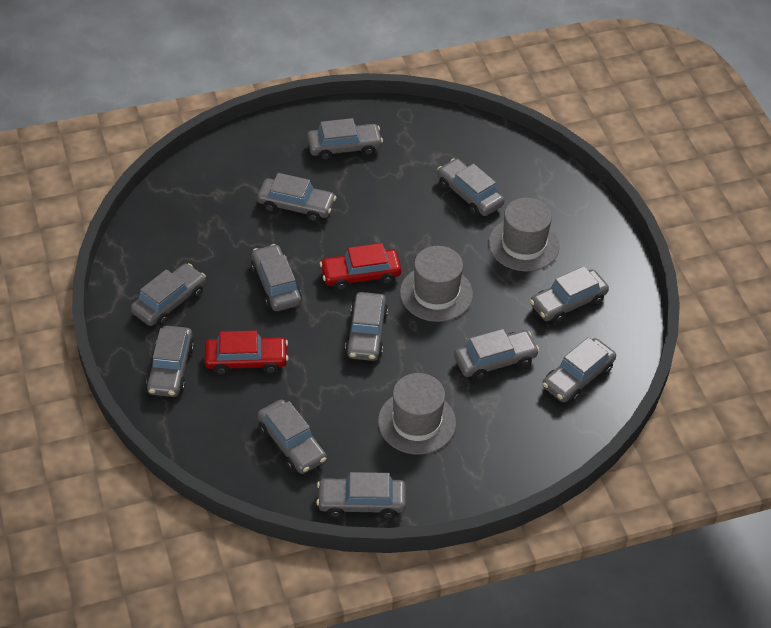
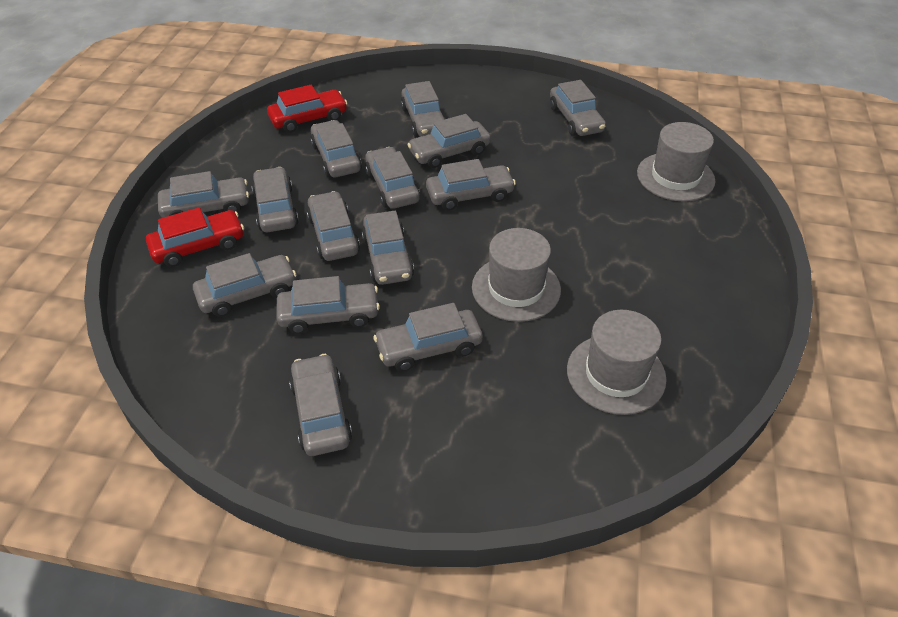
grey car: 12 -> 14

